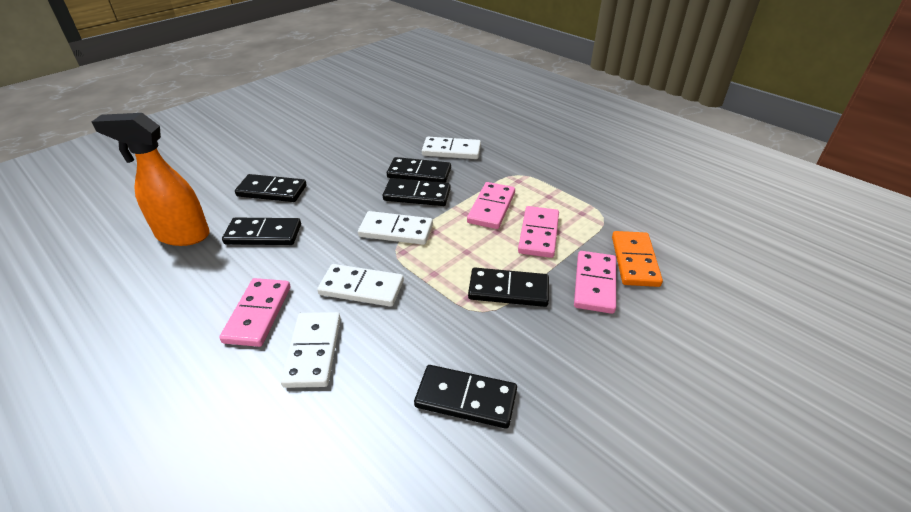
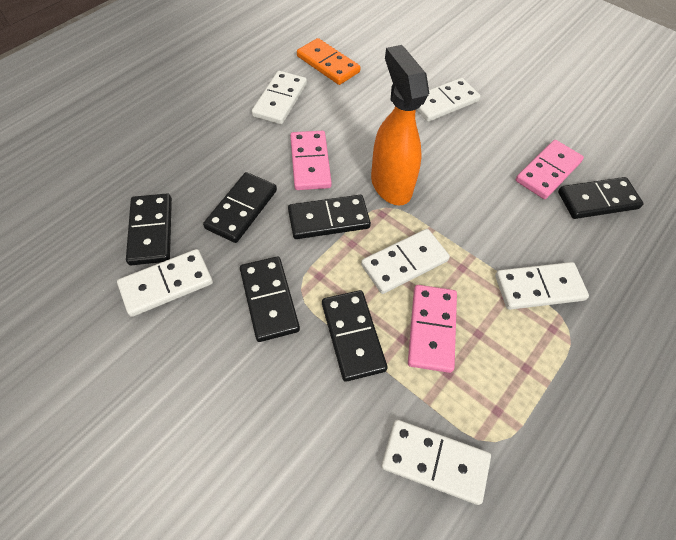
pink domino: 4 -> 3
white domino: 4 -> 6

